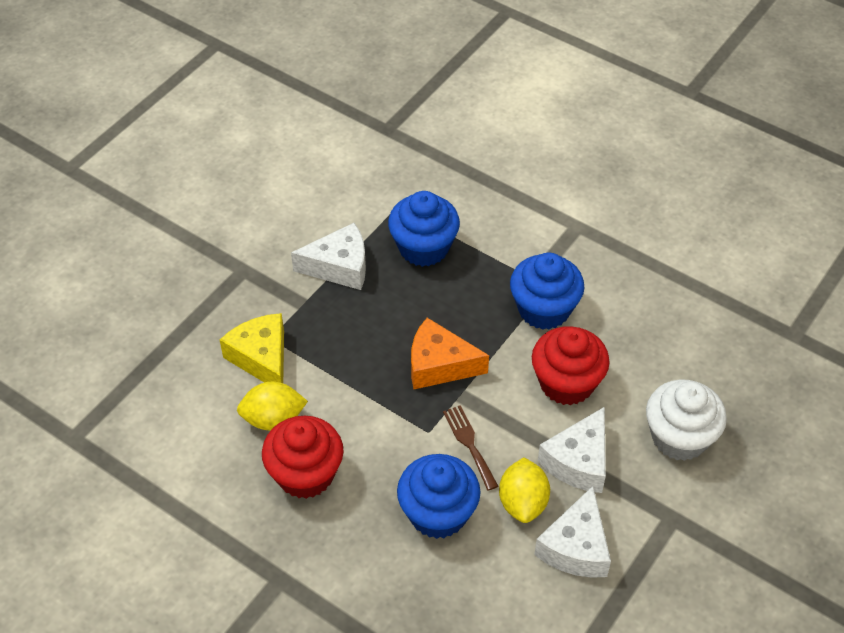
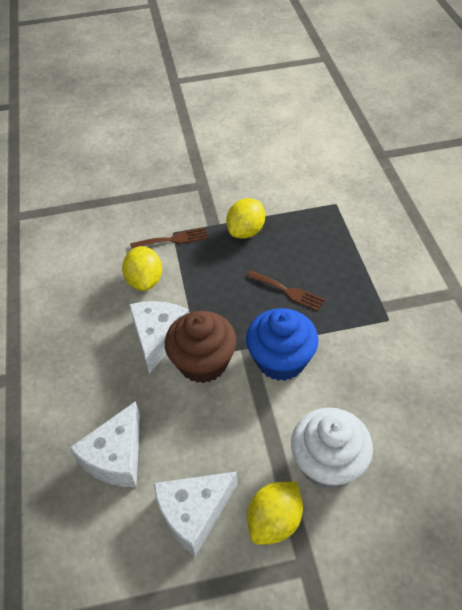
blue cupcake: 3 -> 1
brown cupcake: 0 -> 1
brown fork: 1 -> 2
orange cheese: 1 -> 0
red cupcake: 2 -> 0
yellow cheese: 1 -> 0
yellow lemon: 2 -> 3

